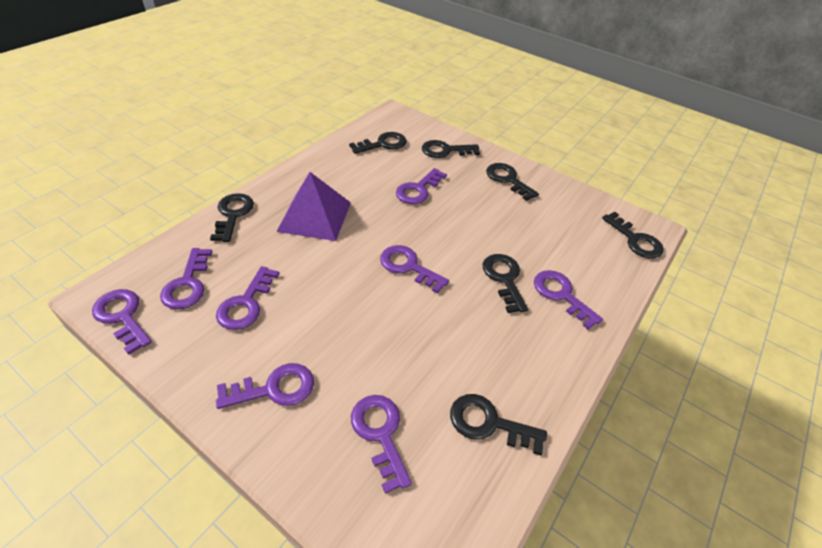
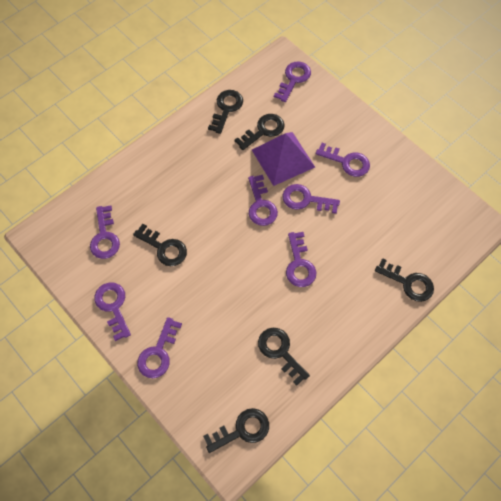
black key: 7 -> 6

